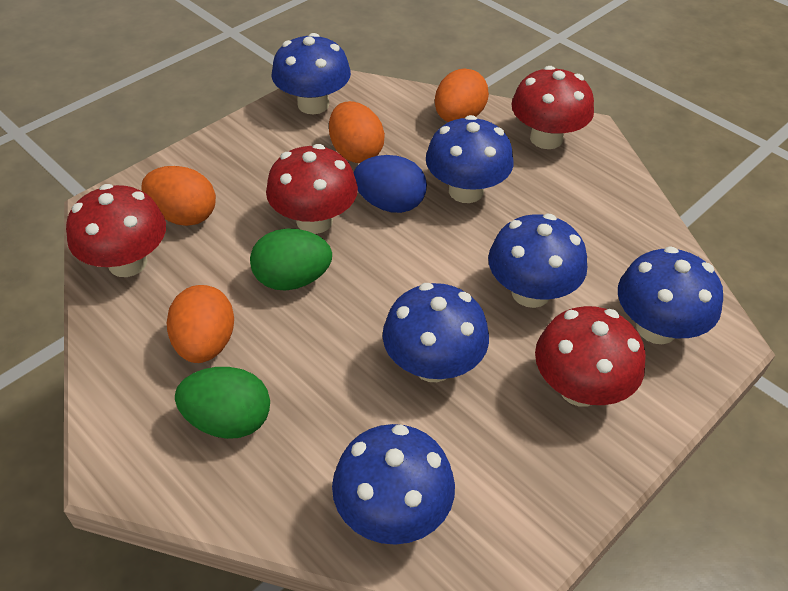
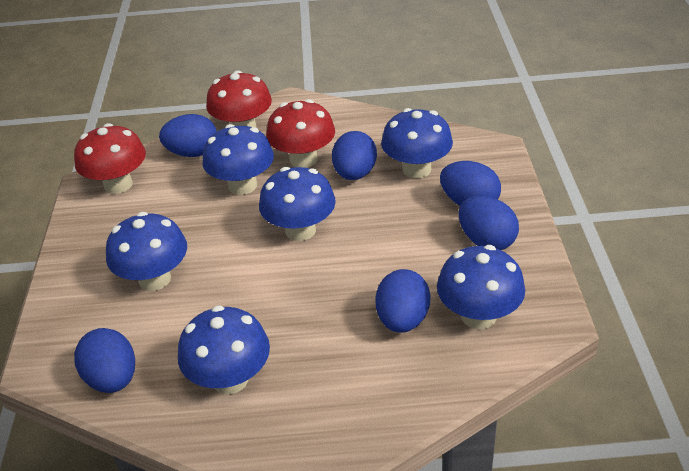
blue egg: 1 -> 6
green egg: 2 -> 0
orange egg: 4 -> 0
red mushroom: 4 -> 3

